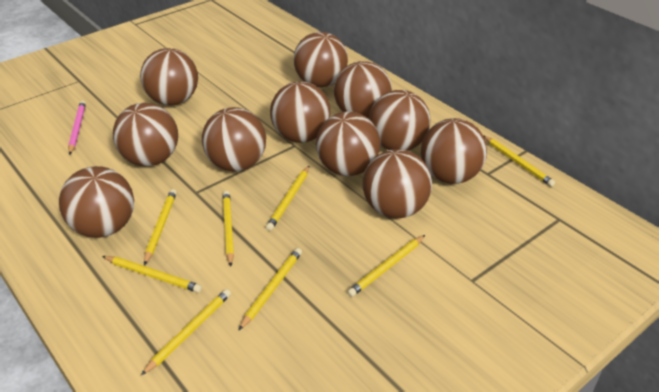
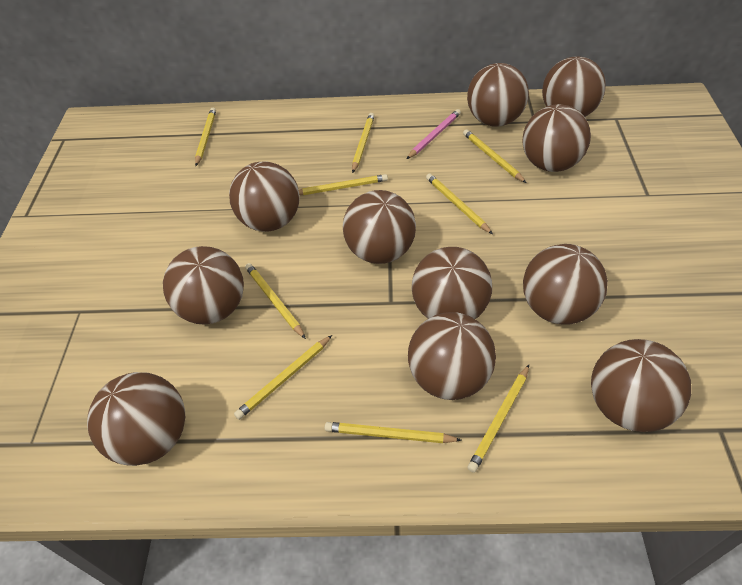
yellow pencil: 8 -> 9

